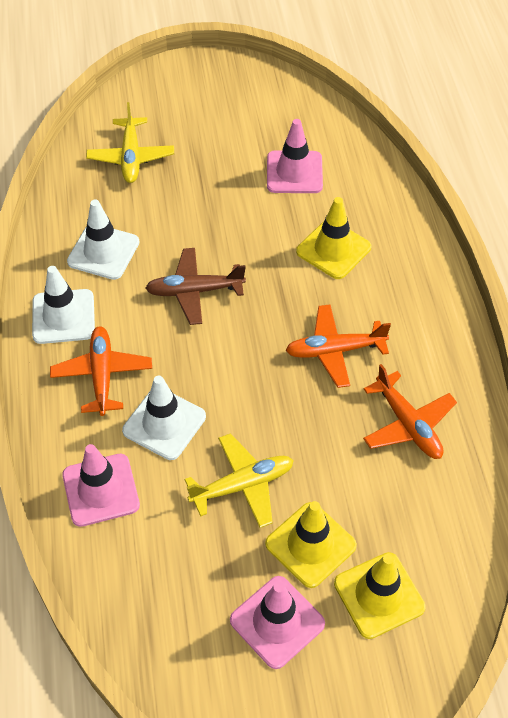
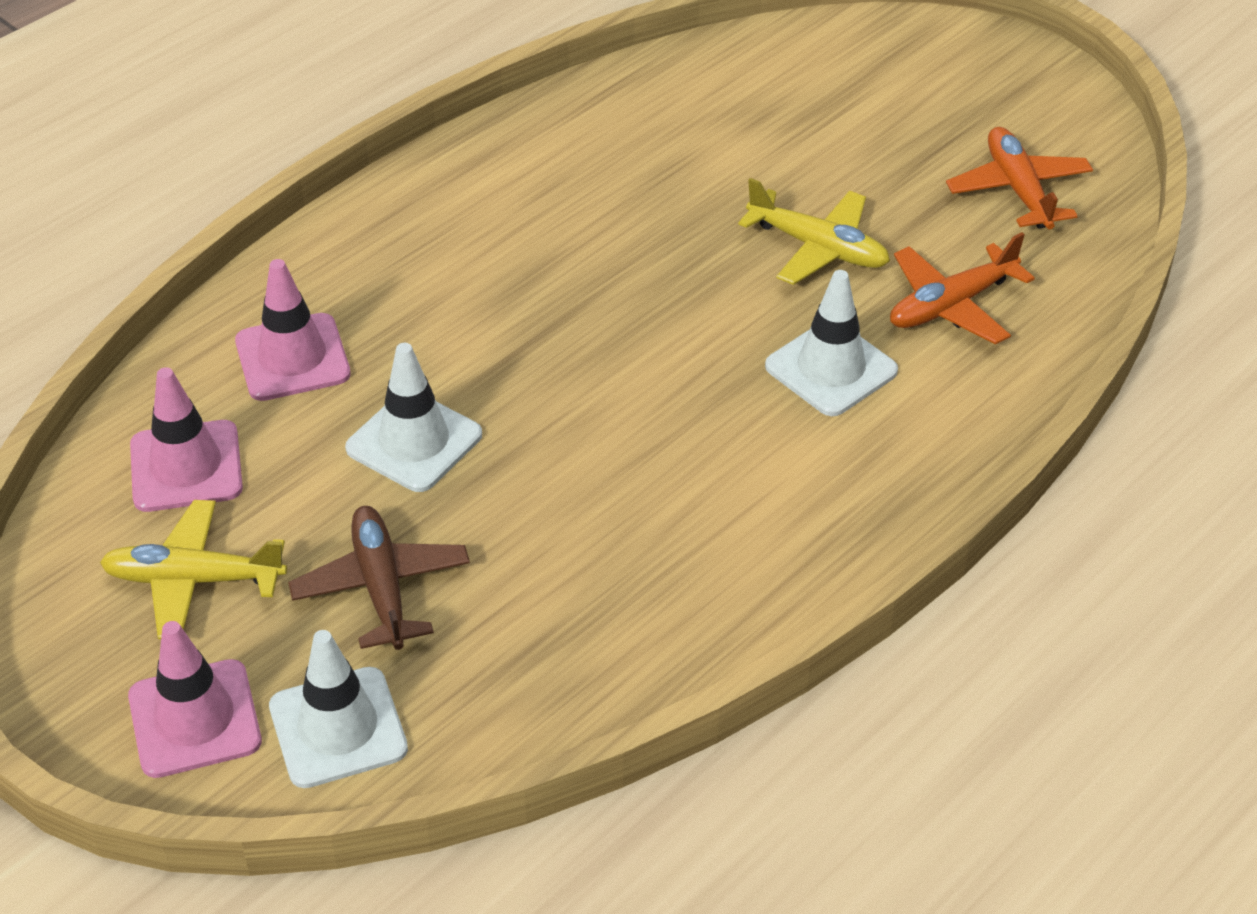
orange plane: 3 -> 2
yellow traffic cone: 3 -> 0

